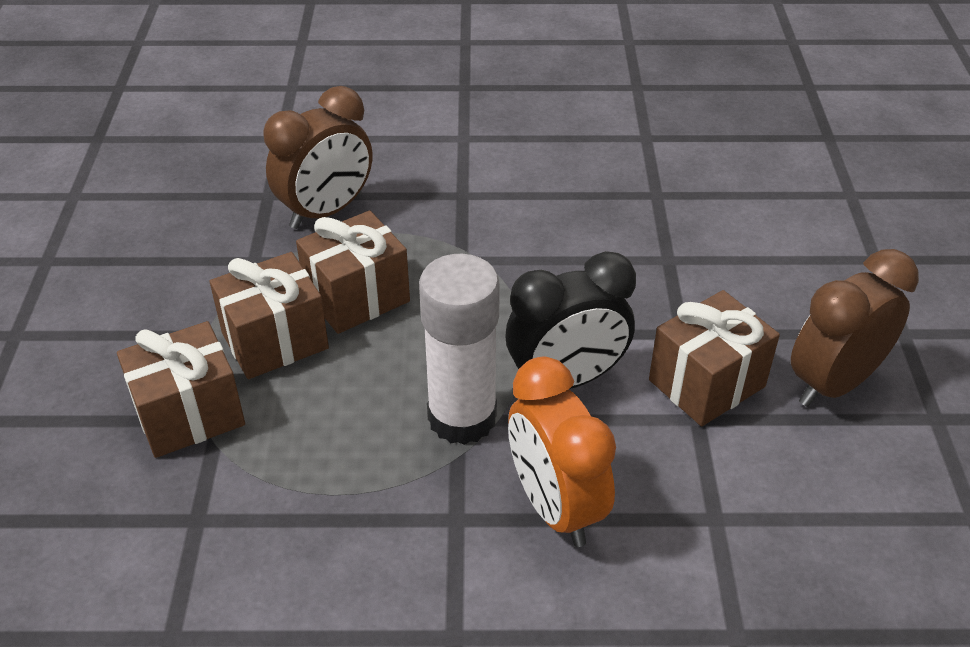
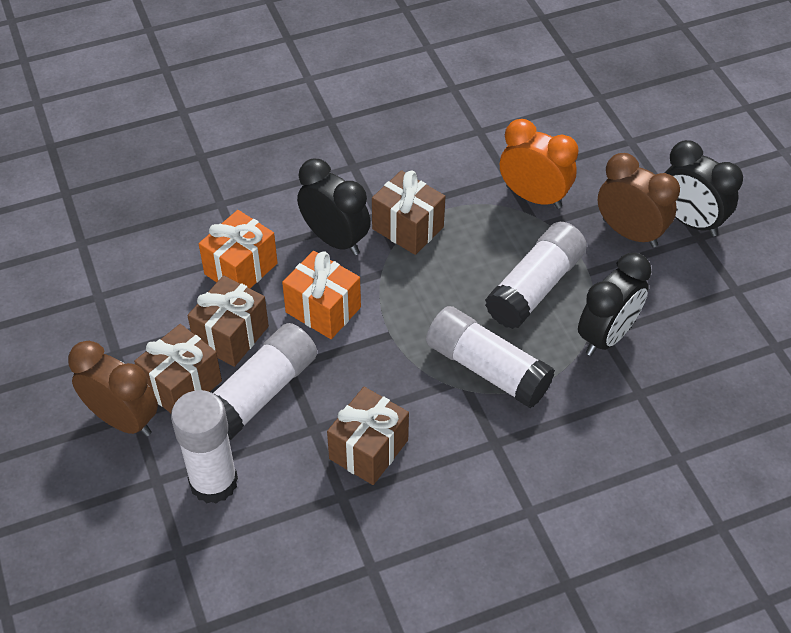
black clock: 1 -> 3
orange gift: 0 -> 2
white glue stick: 1 -> 4

